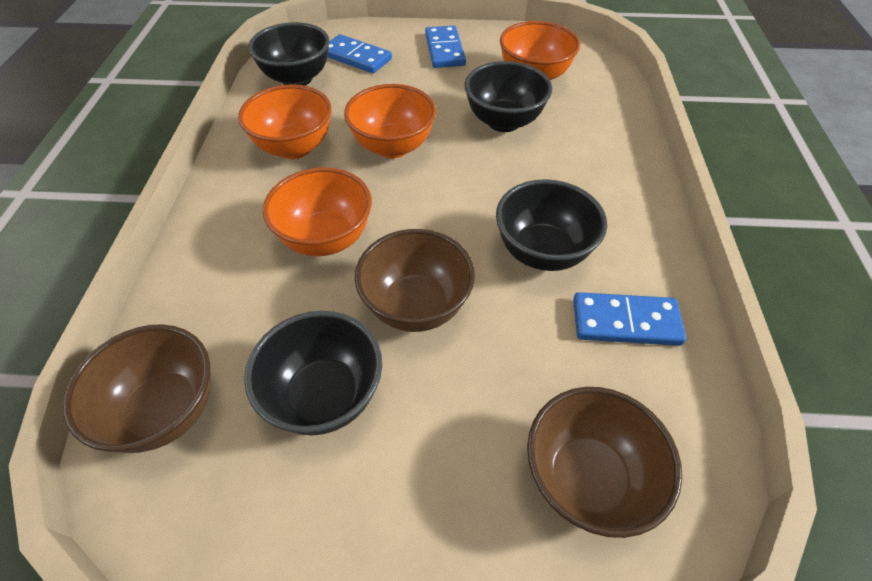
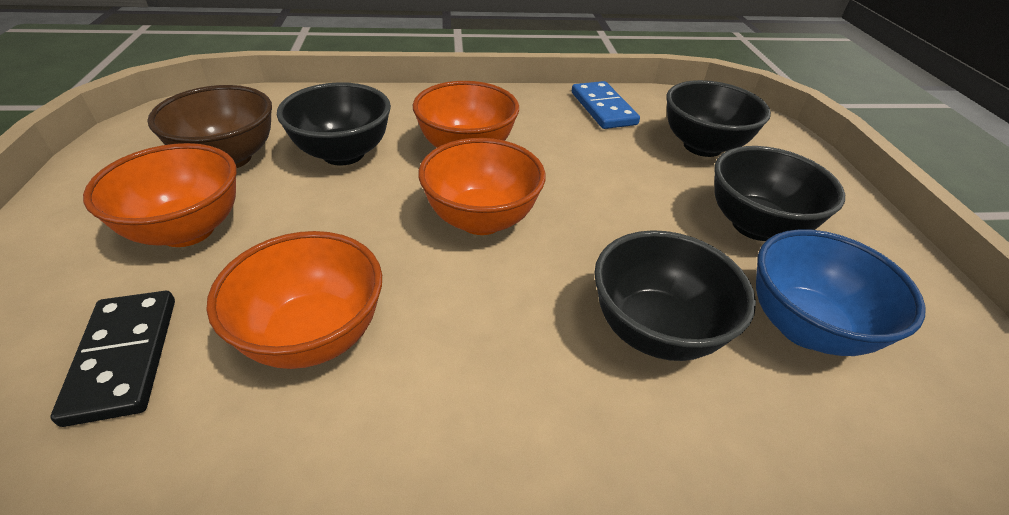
black domino: 0 -> 1
blue bowl: 0 -> 1
blue domino: 3 -> 1
brown bowl: 3 -> 1

